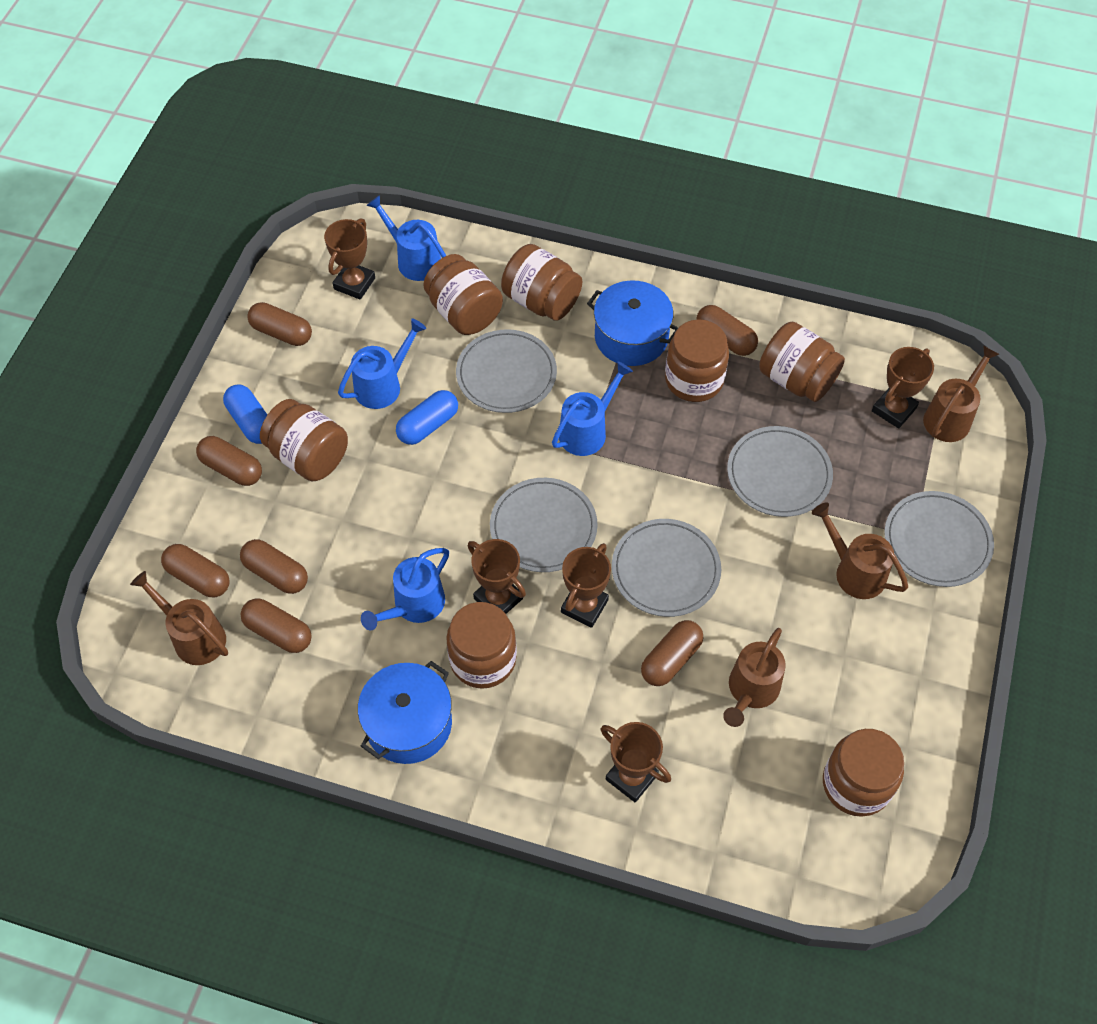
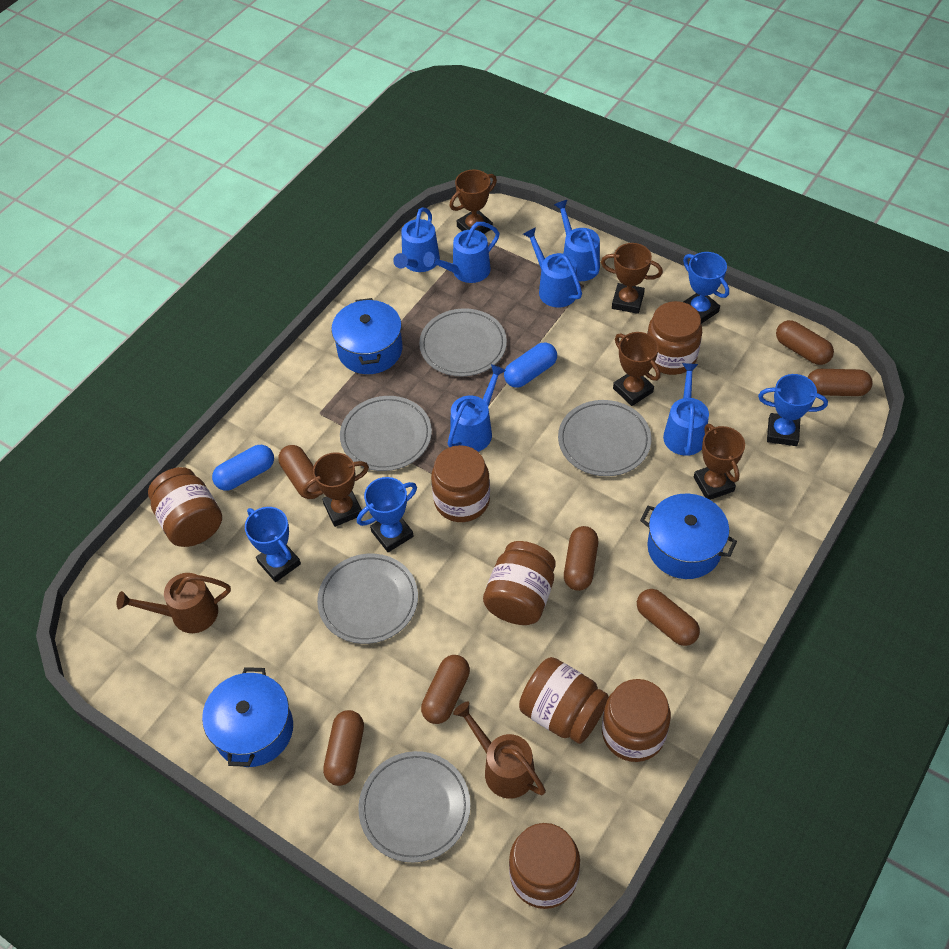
blue pot: 2 -> 3
blue trophy: 0 -> 4
blue watering can: 4 -> 6
brown watering can: 4 -> 2

